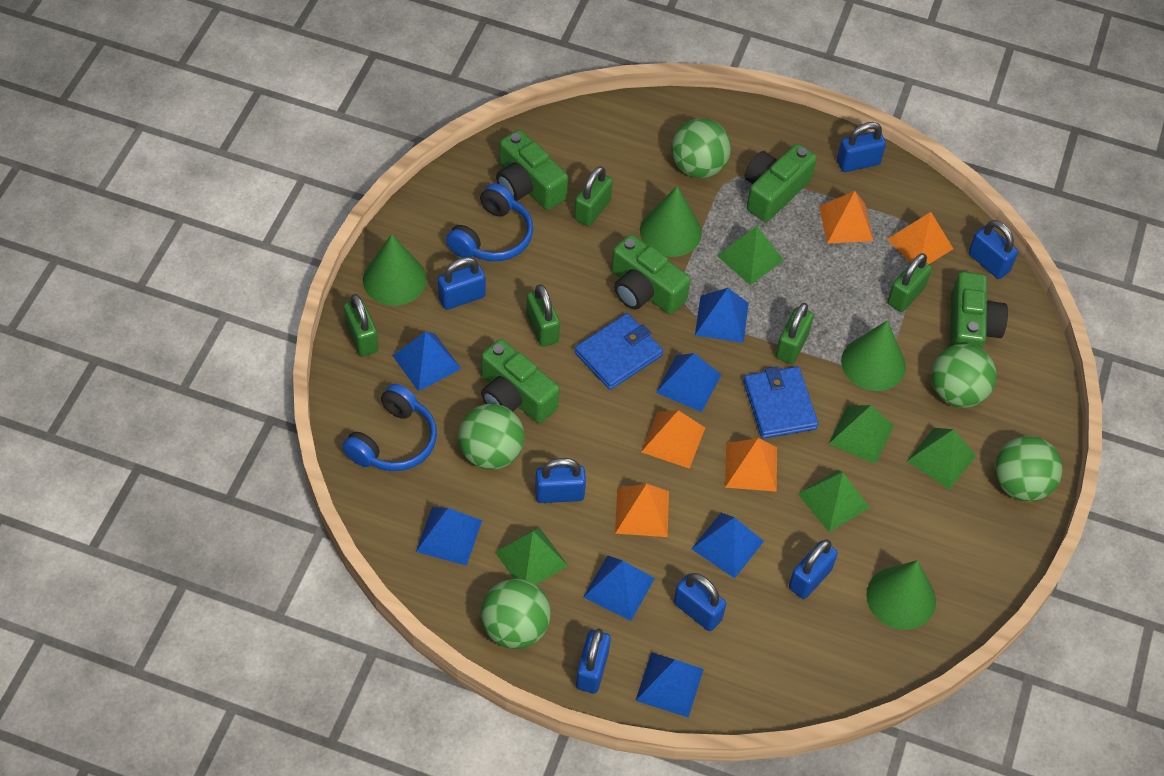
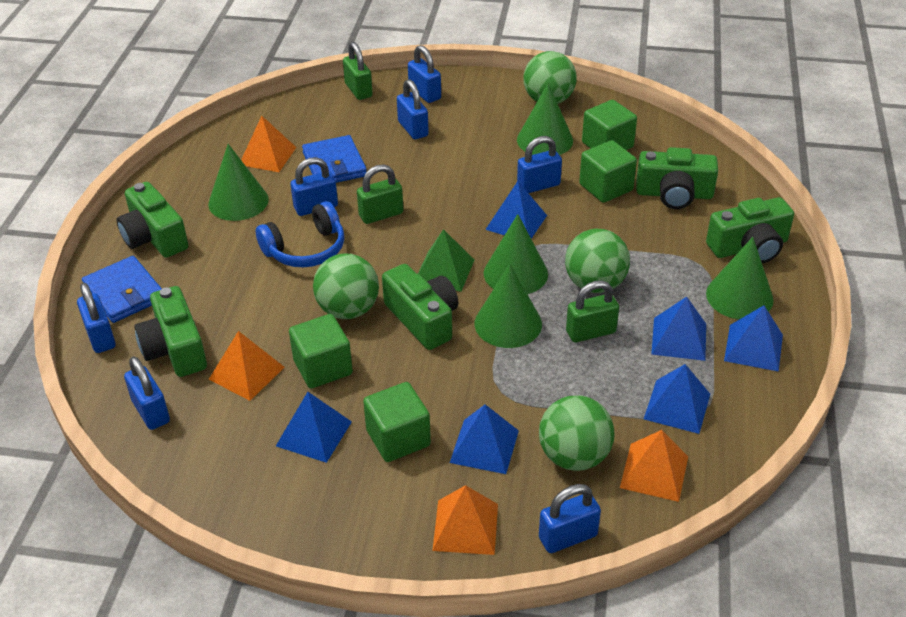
blue headphones: 2 -> 1
blue pyramid: 7 -> 6
green ball: 5 -> 4
green cone: 4 -> 5
green cube: 0 -> 4
green padlock: 5 -> 3
green pyramid: 5 -> 1
orange pyramid: 5 -> 4

